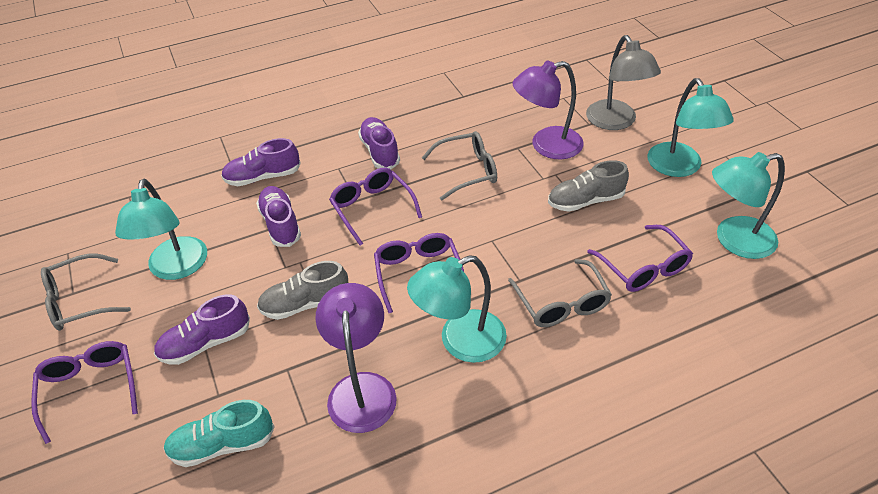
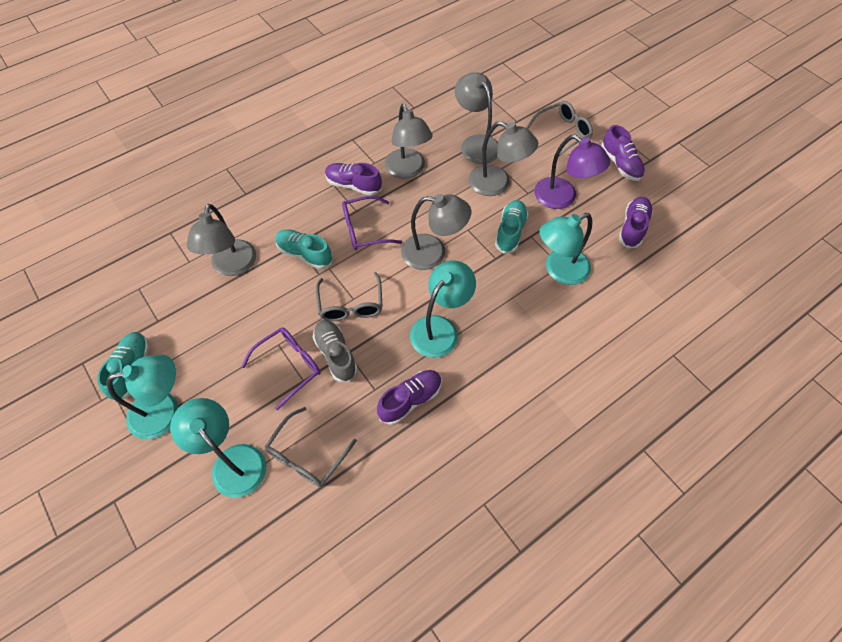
grey lamp: 1 -> 5
grey shoe: 2 -> 1
purple glasses: 4 -> 2
purple lamp: 2 -> 1
turquoise shoe: 1 -> 3

